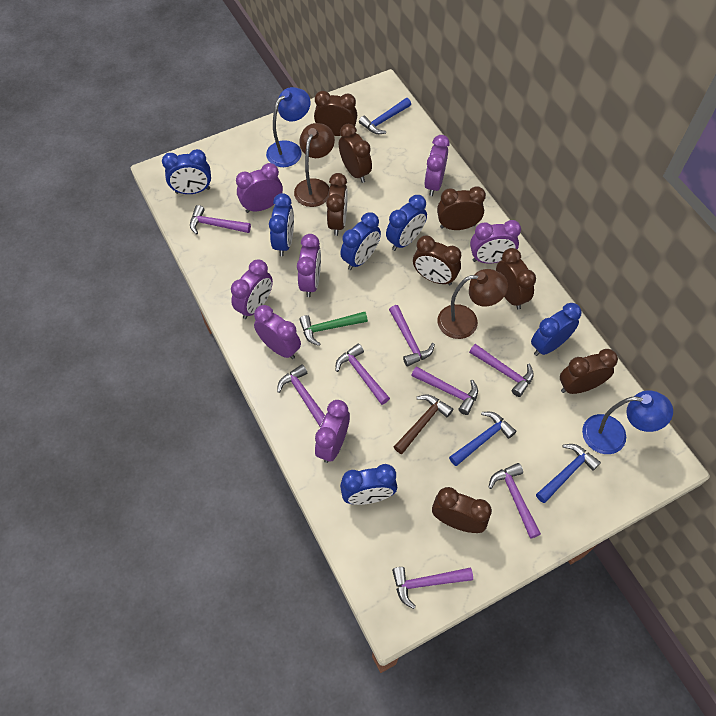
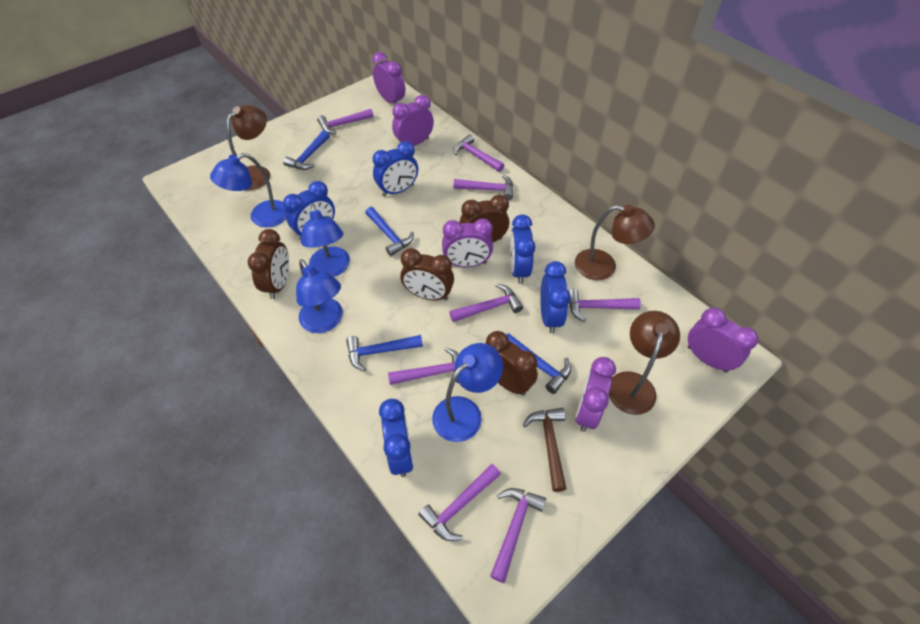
blue clock: 6 -> 5
blue hammer: 3 -> 4
blue lamp: 2 -> 4
brown clock: 8 -> 4
brown lamp: 2 -> 3
green hammer: 1 -> 0
purple clock: 7 -> 5

